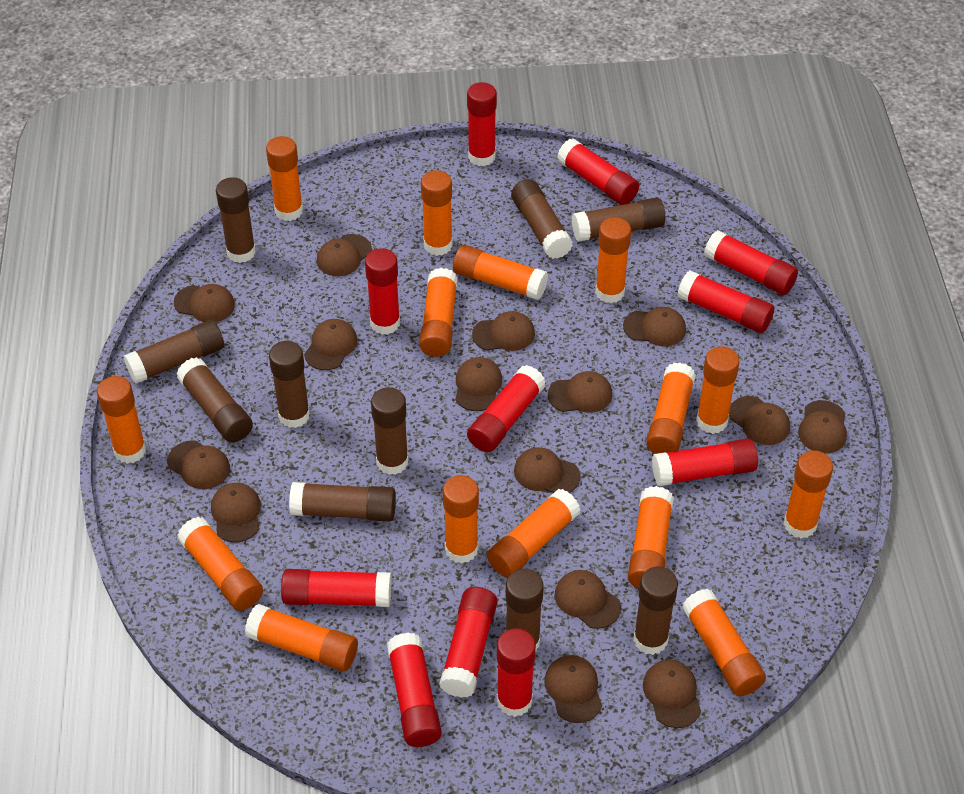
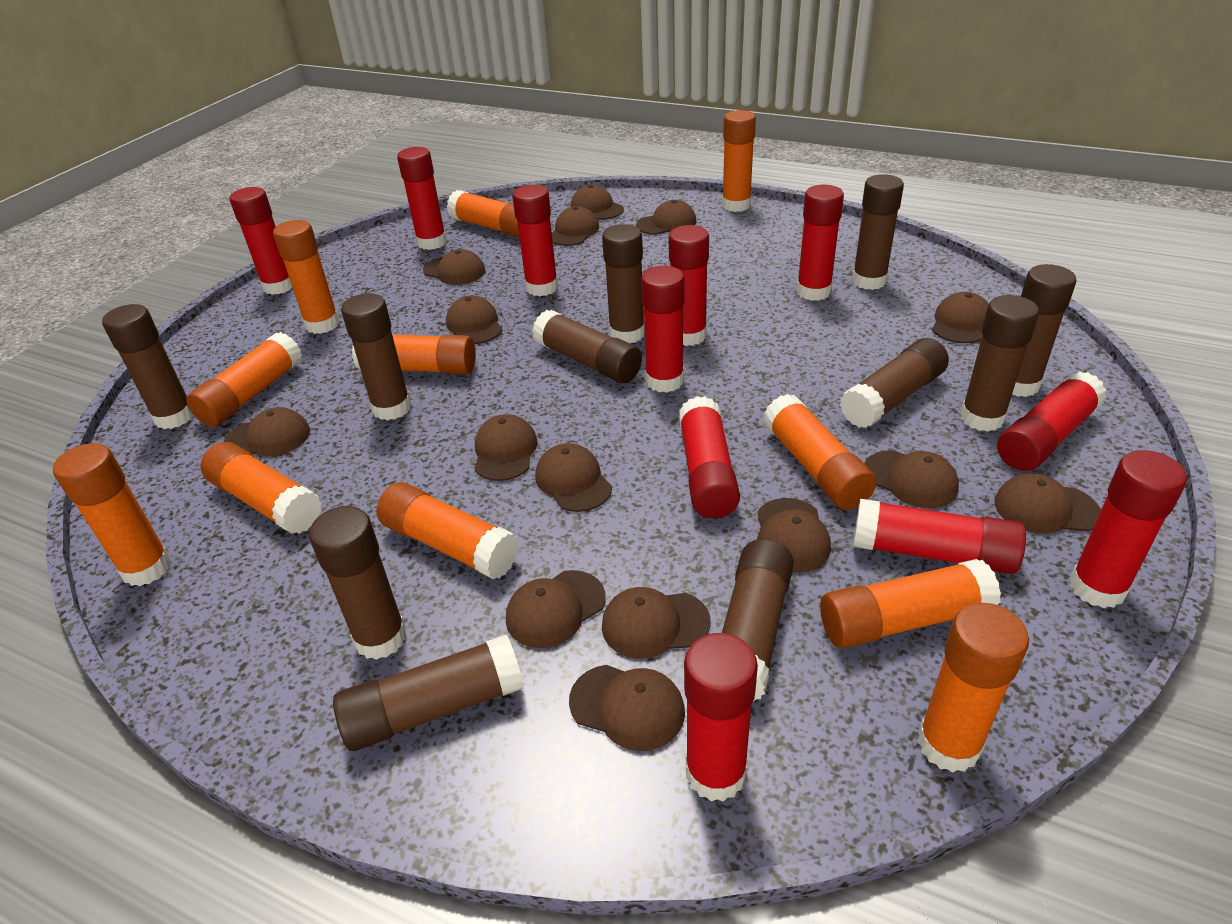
brown glue stick: 10 -> 11
orange glue stick: 15 -> 11

